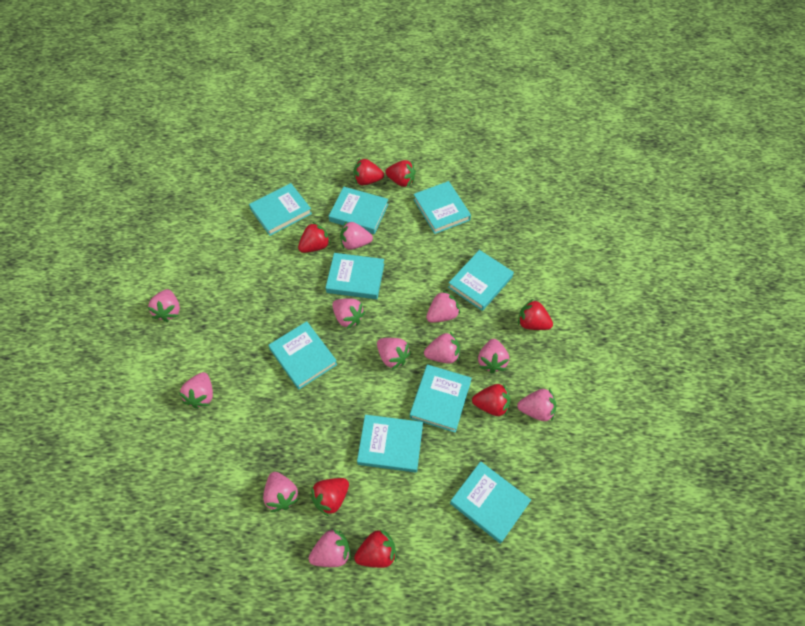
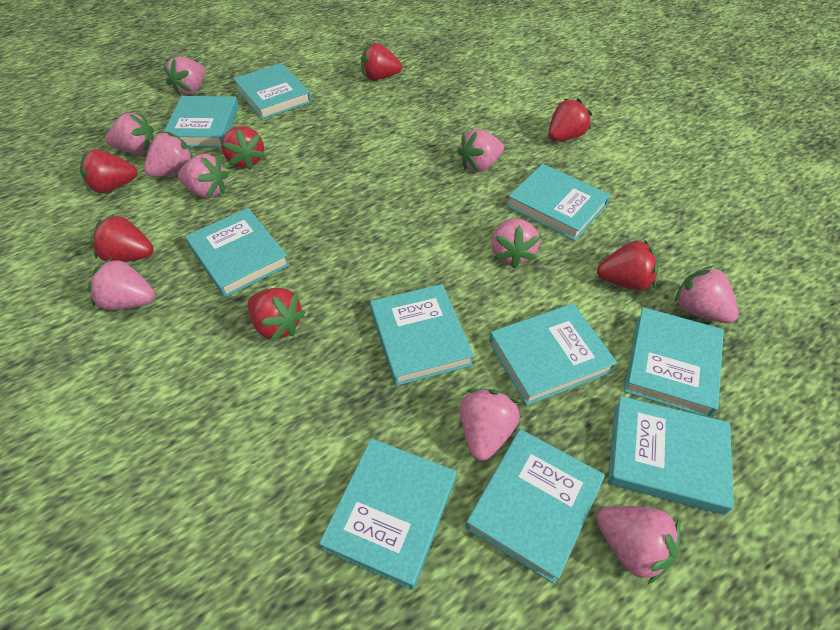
pink strawberry: 11 -> 10
turquoise book: 9 -> 10

